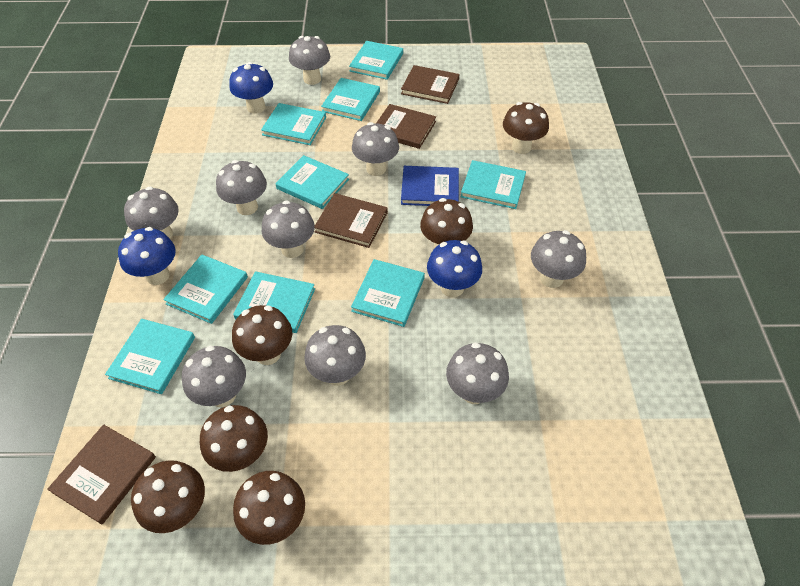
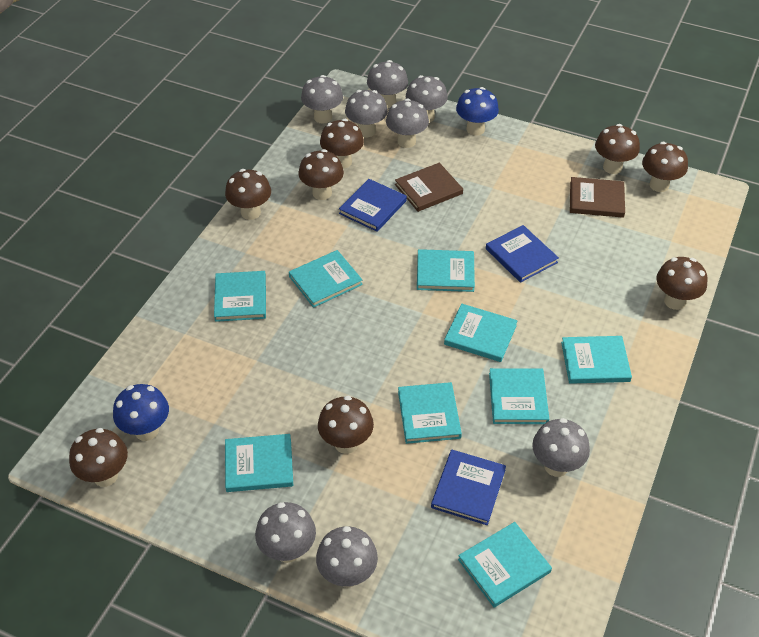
blue book: 1 -> 3
blue mushroom: 3 -> 2
brown book: 4 -> 2
brown mushroom: 6 -> 8
grey mushroom: 9 -> 8

